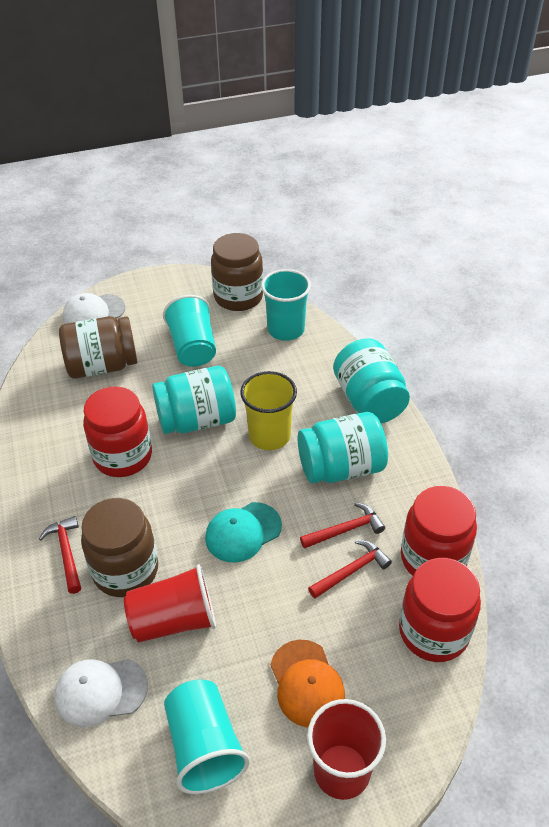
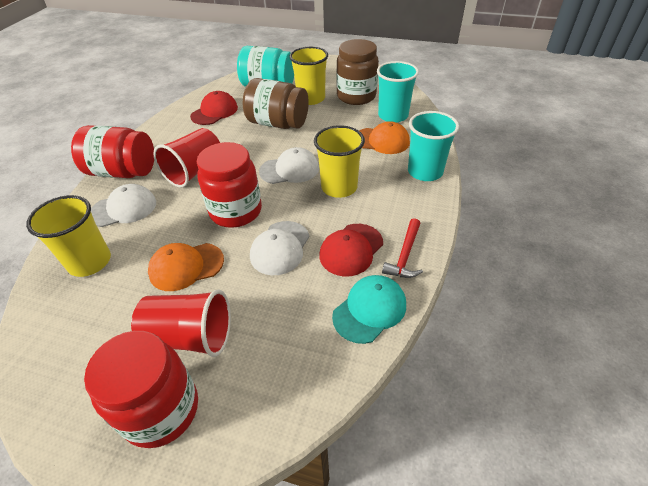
brown jar: 3 -> 2
orange cap: 1 -> 2
red cap: 0 -> 2
red hammer: 3 -> 1
turquoise cup: 3 -> 2
turquoise jar: 3 -> 1
white cap: 2 -> 3
yellow cup: 1 -> 3

